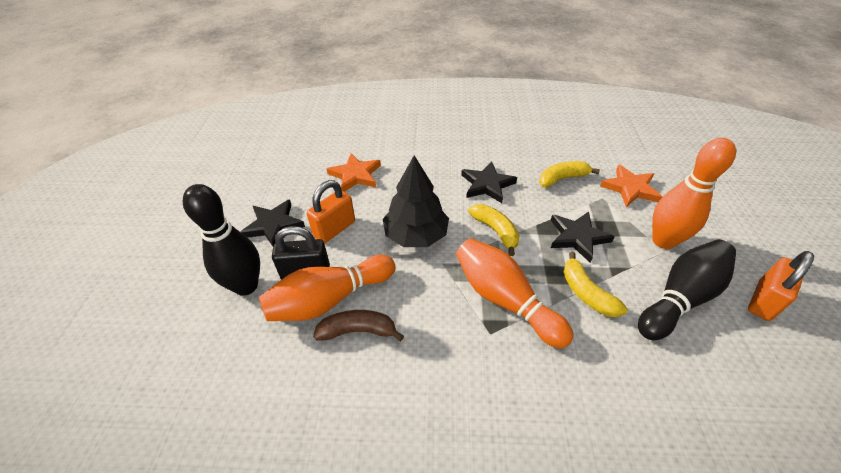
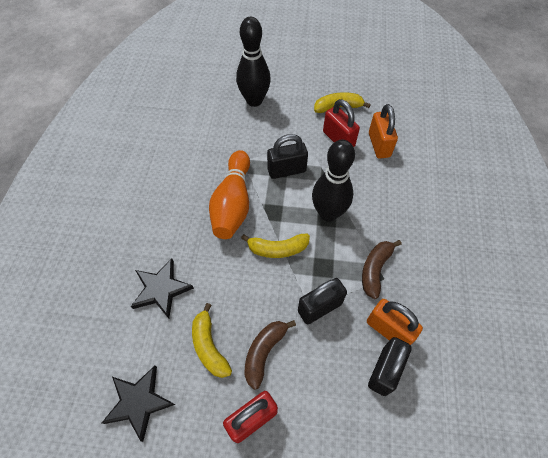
black padlock: 1 -> 3
black star: 3 -> 2
black tree: 1 -> 0
brown banana: 1 -> 2
orange bowling pin: 3 -> 1
orange star: 2 -> 0
red padlock: 0 -> 2

